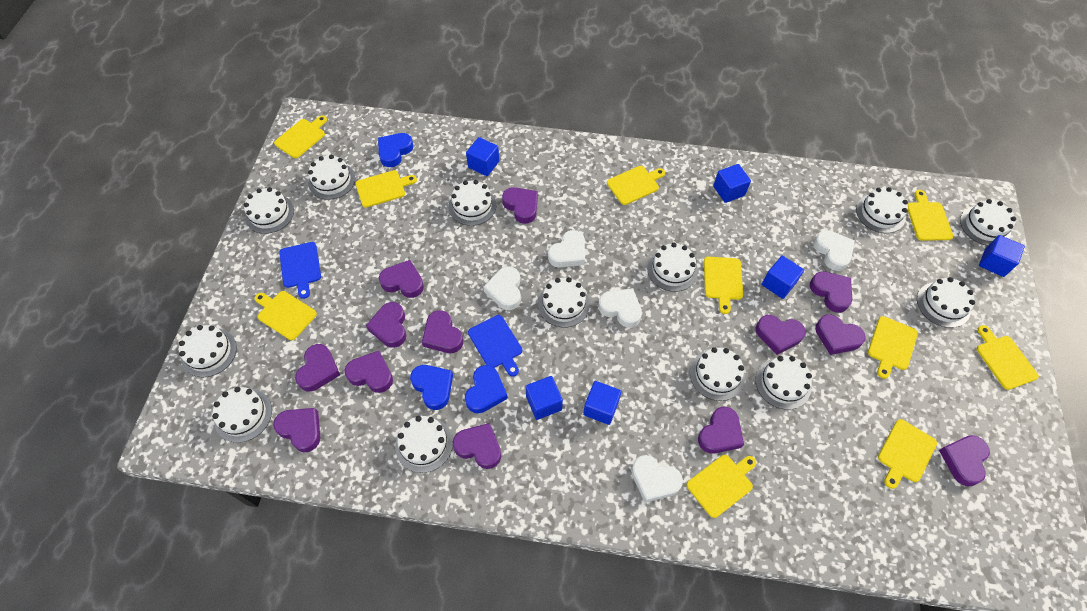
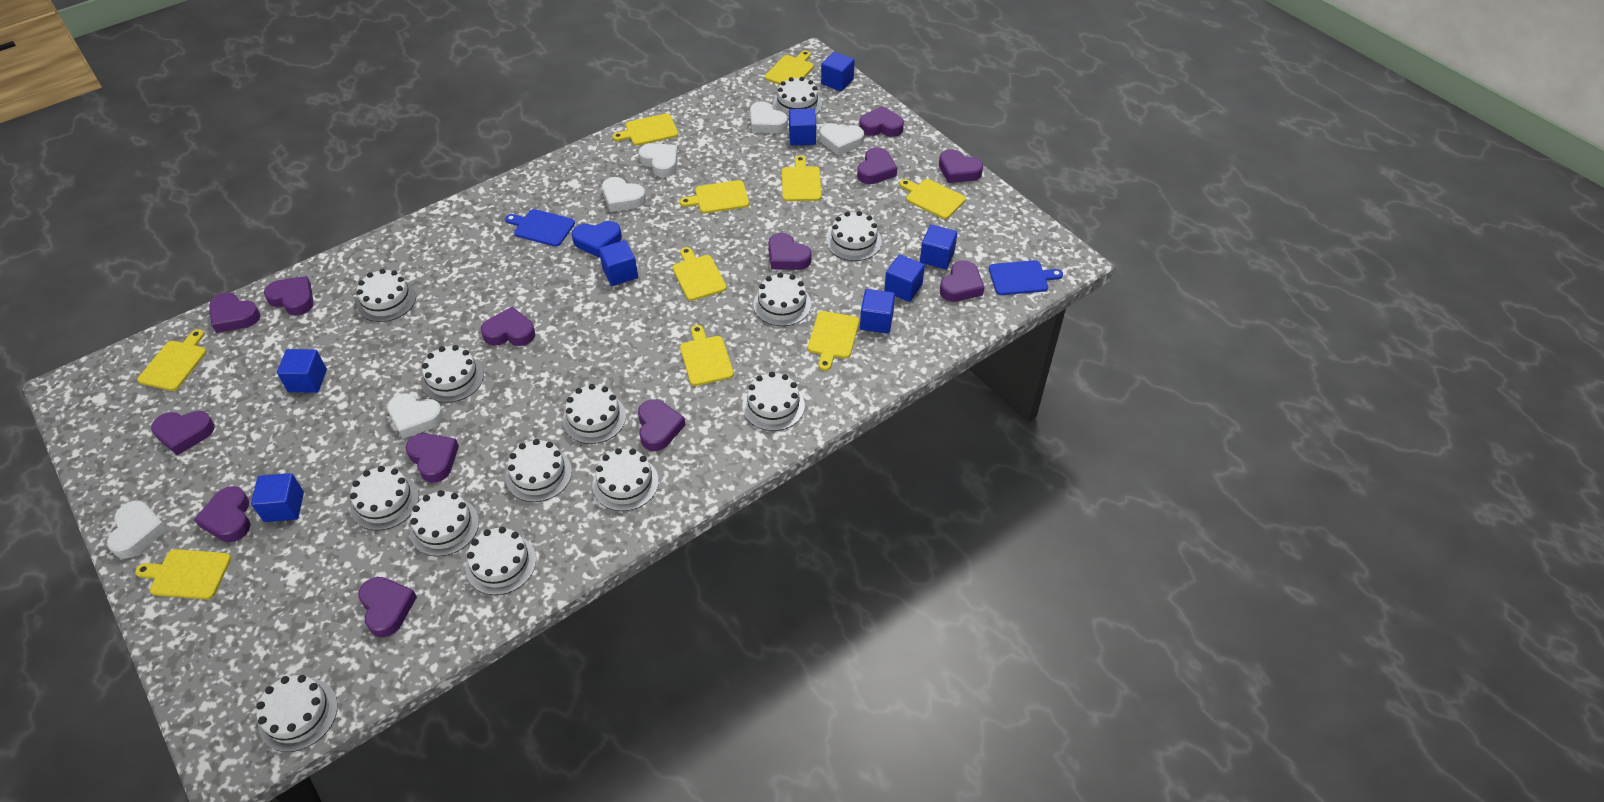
blue cube: 6 -> 8
blue heart: 3 -> 1
white heart: 5 -> 6

